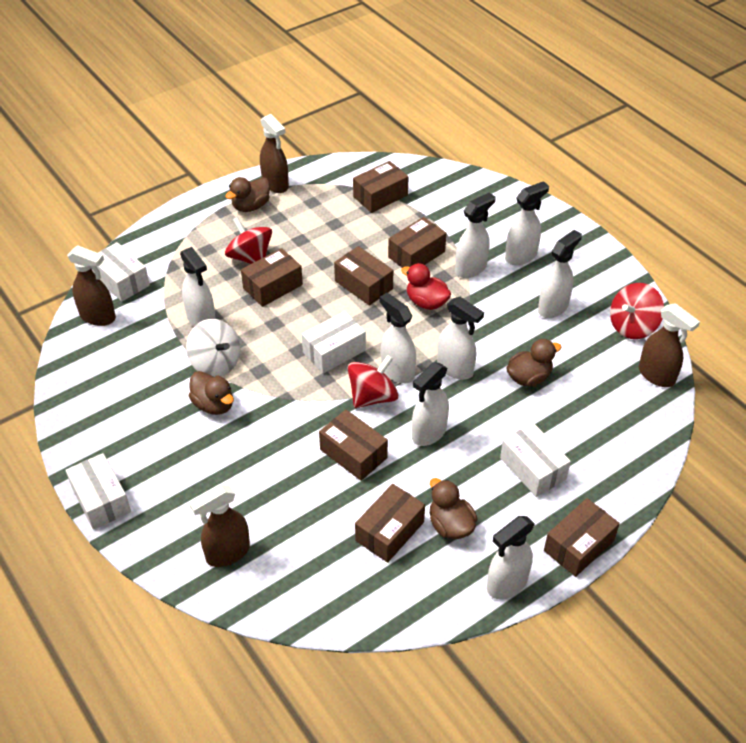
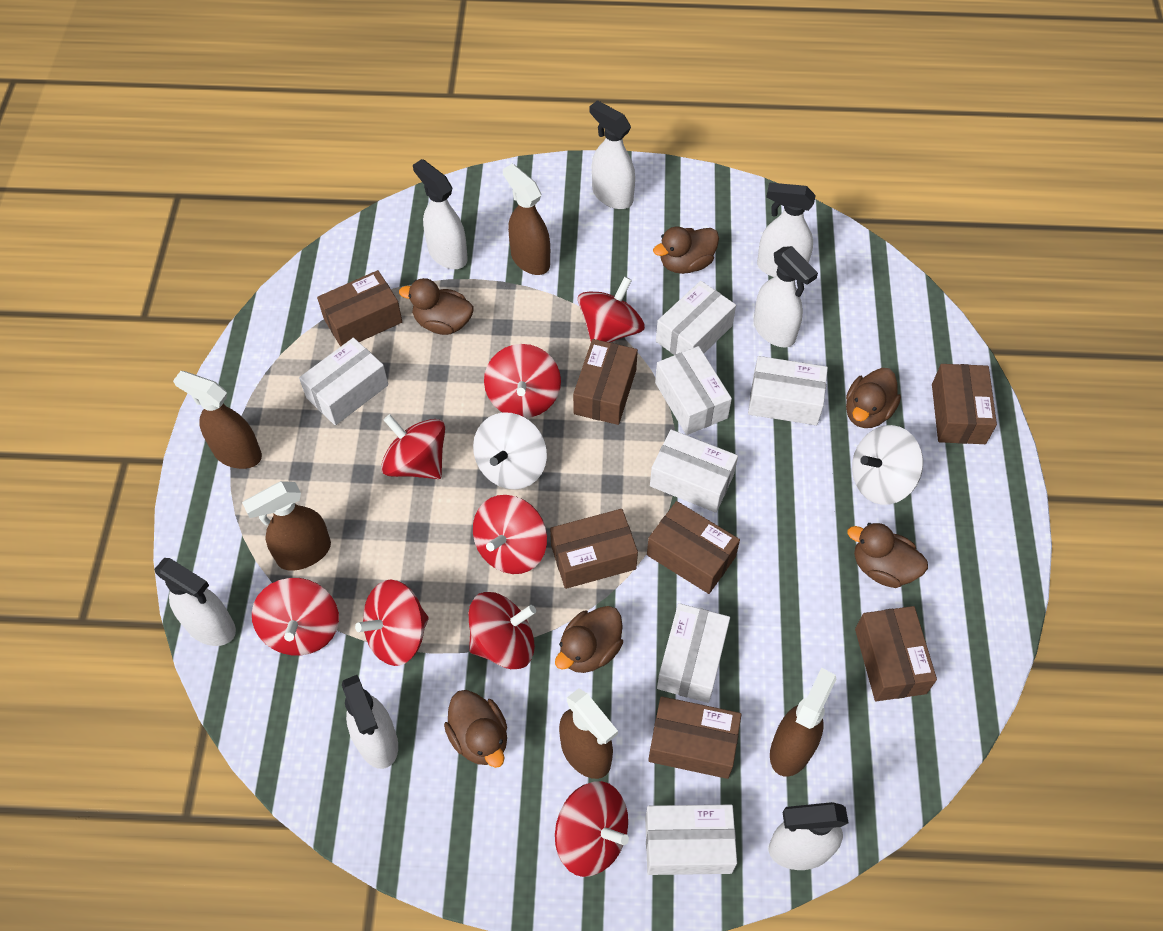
brown duck: 4 -> 6
brown spray bottle: 4 -> 5
red duck: 1 -> 0
red spinning top: 3 -> 8
white box: 4 -> 7
white spinning top: 1 -> 2
white spray bottle: 8 -> 7

